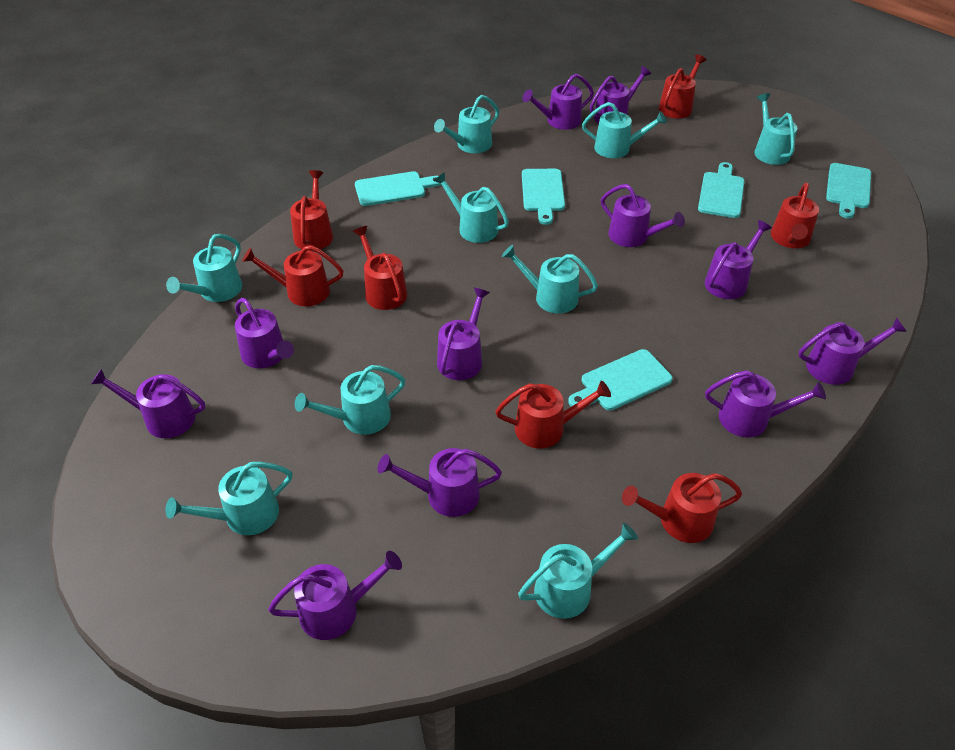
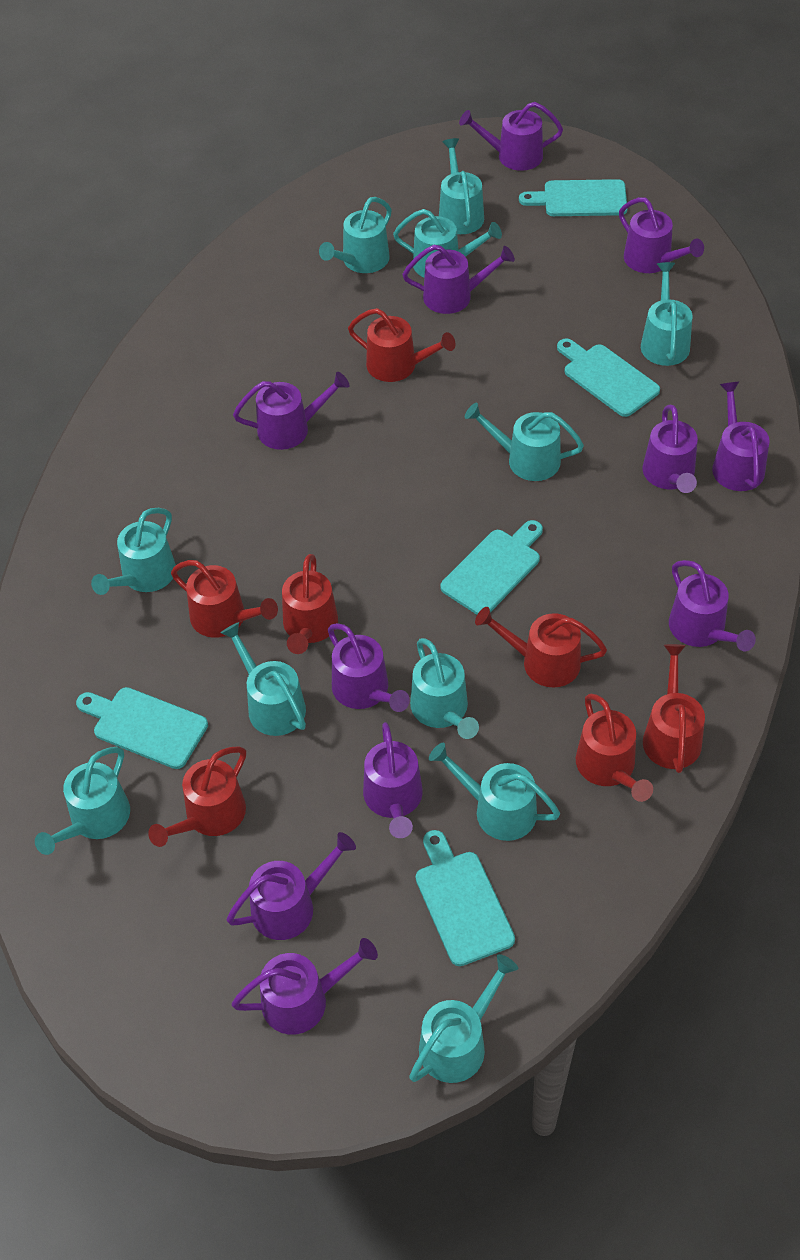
turquoise watering can: 9 -> 11

